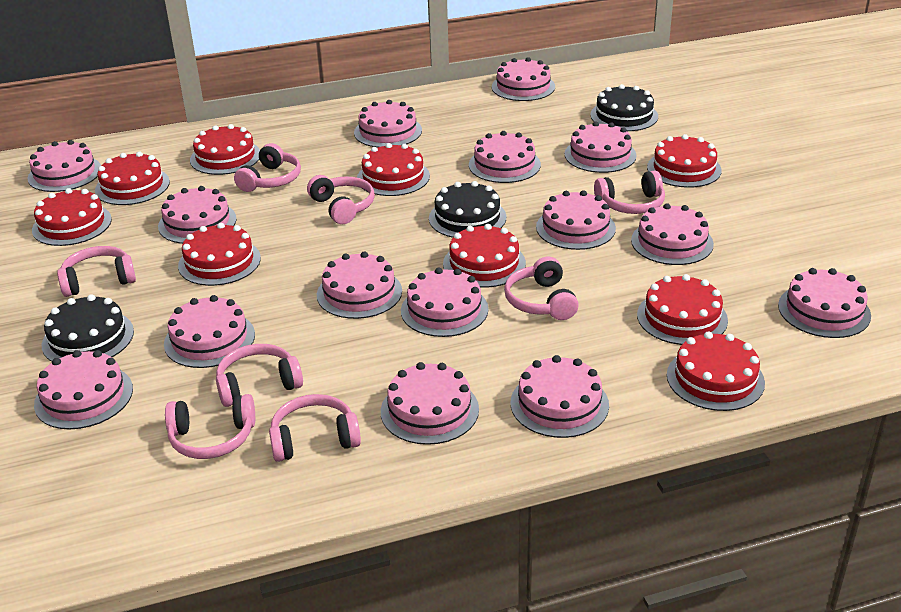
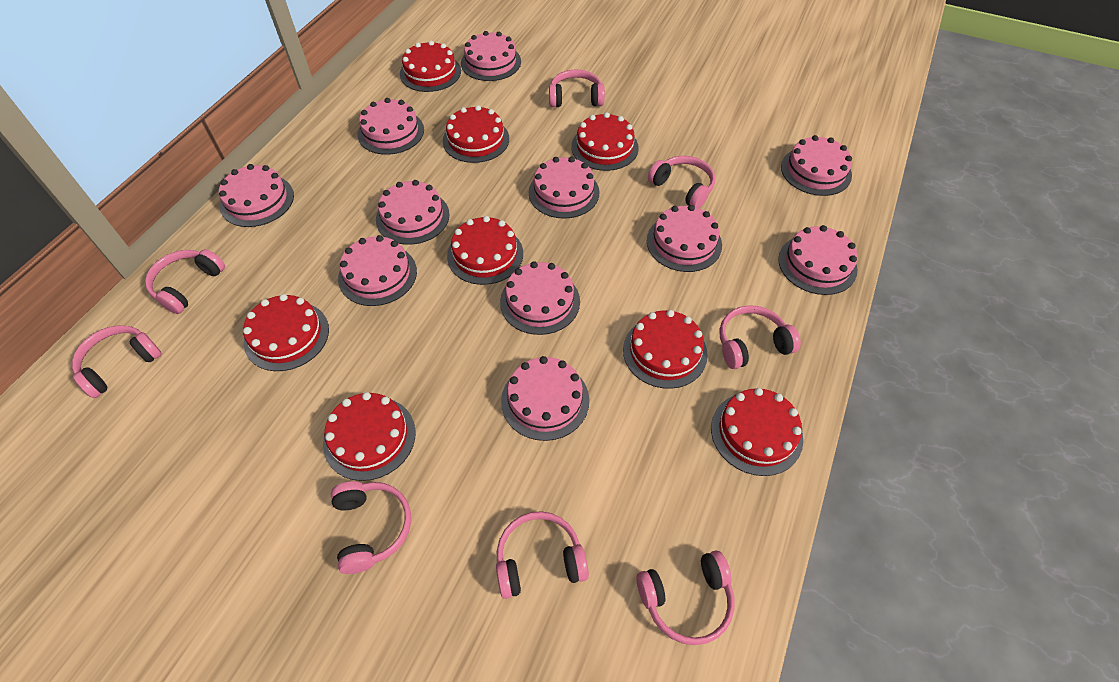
black cake: 3 -> 0
pink cake: 15 -> 11
red cake: 9 -> 8

